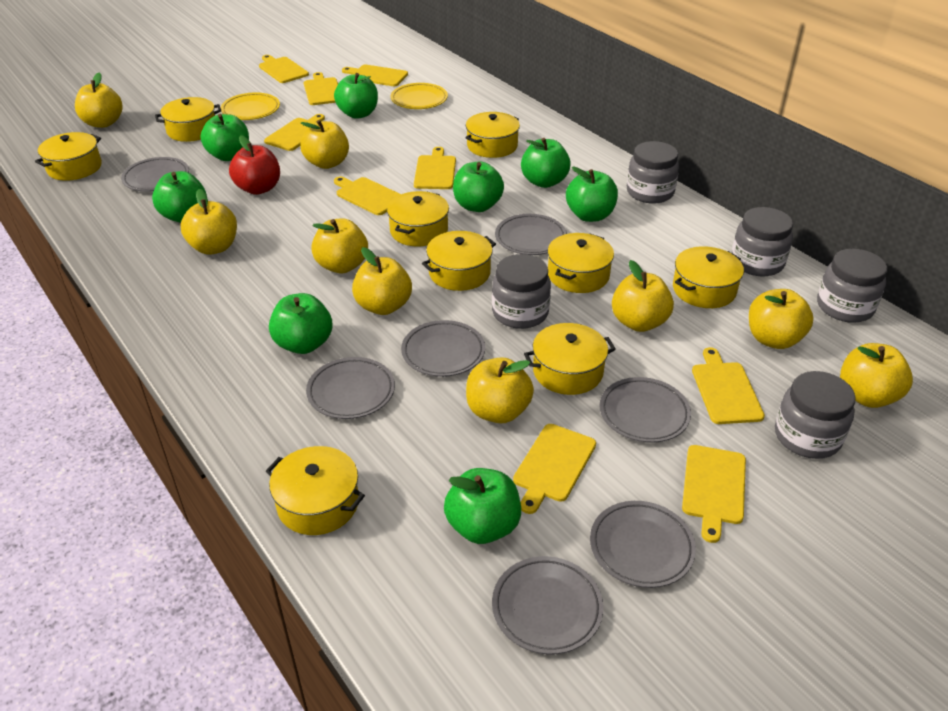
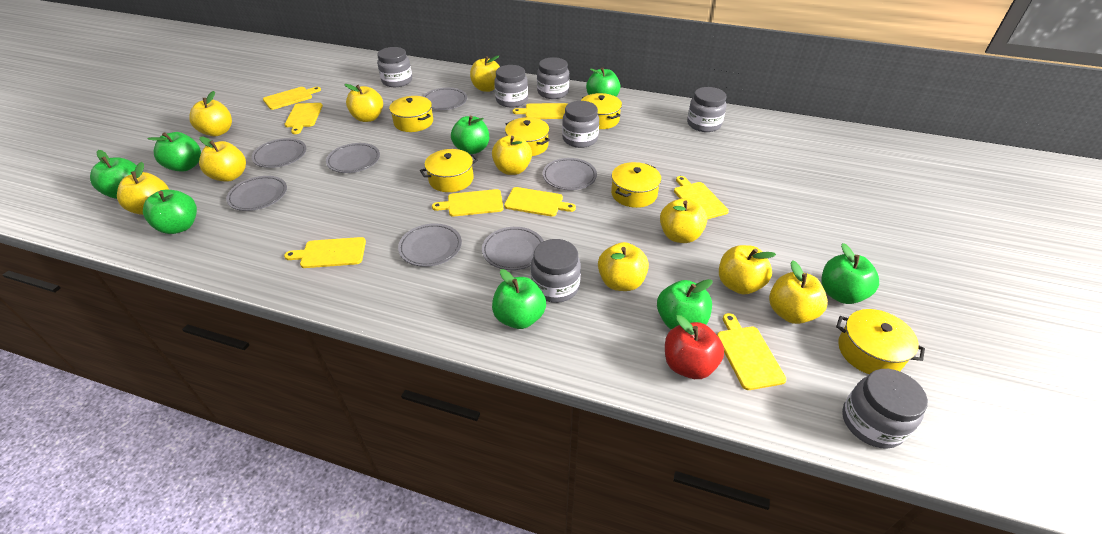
grey jar: 5 -> 7
yellow apple: 9 -> 10
yellow cutting board: 9 -> 8
yellow plate: 2 -> 0
yellow pot: 9 -> 6

